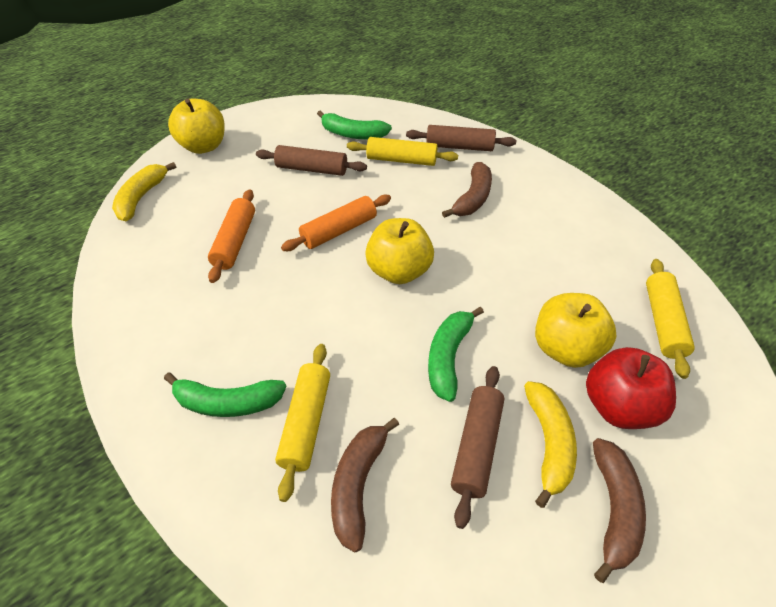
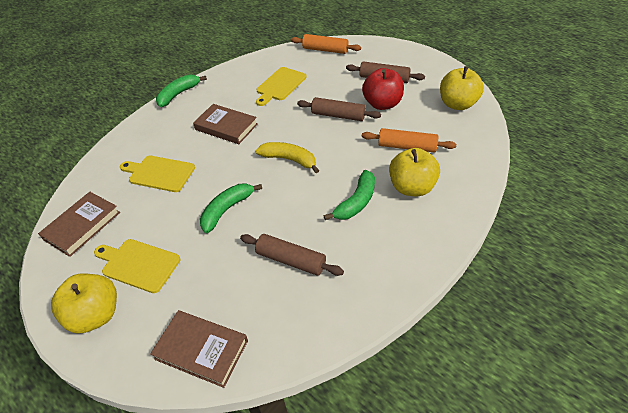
brown banana: 3 -> 0
brown book: 0 -> 3
yellow banana: 2 -> 1
yellow cutting board: 0 -> 3
yellow rolling pin: 3 -> 0

